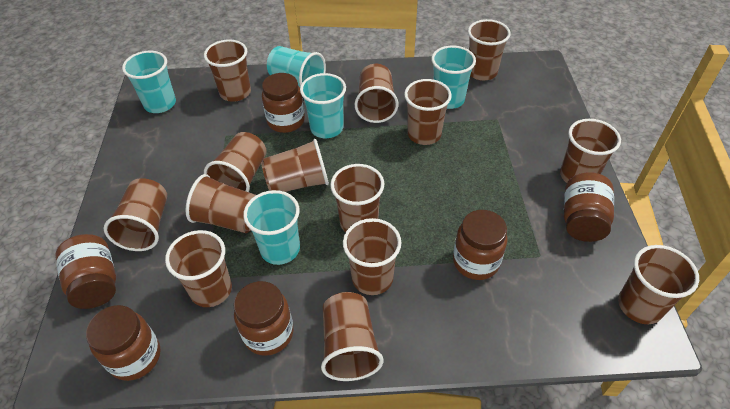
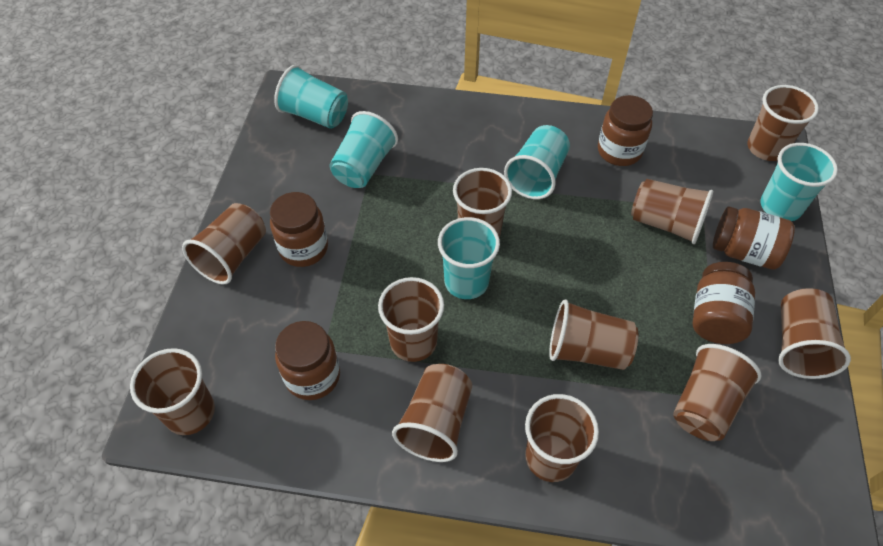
brown cup: 14 -> 11
brown jar: 6 -> 5

